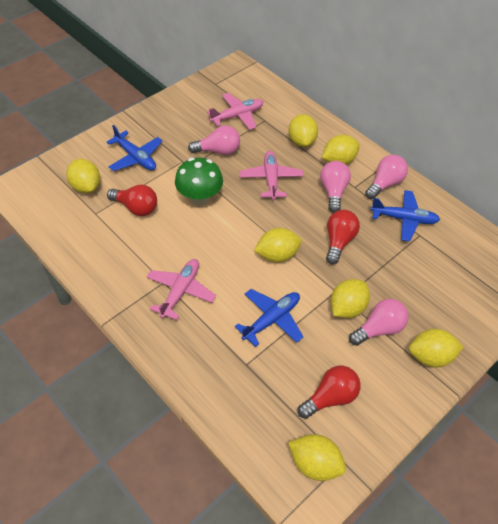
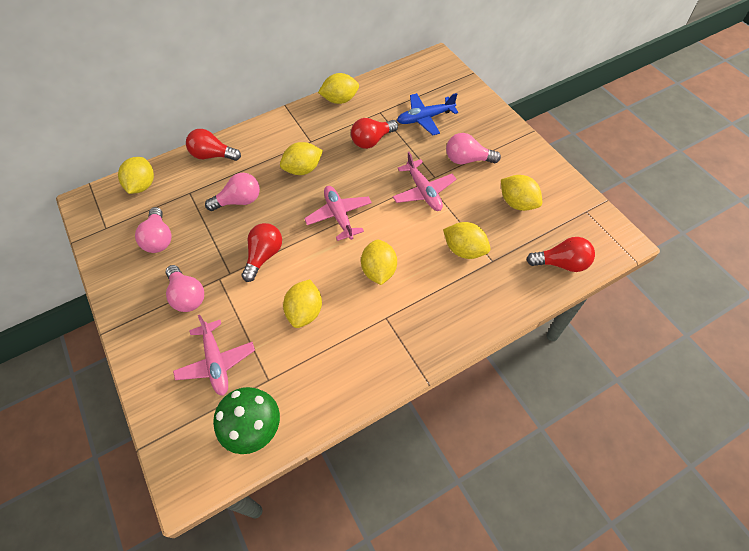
blue plane: 3 -> 1
red light bulb: 3 -> 4

